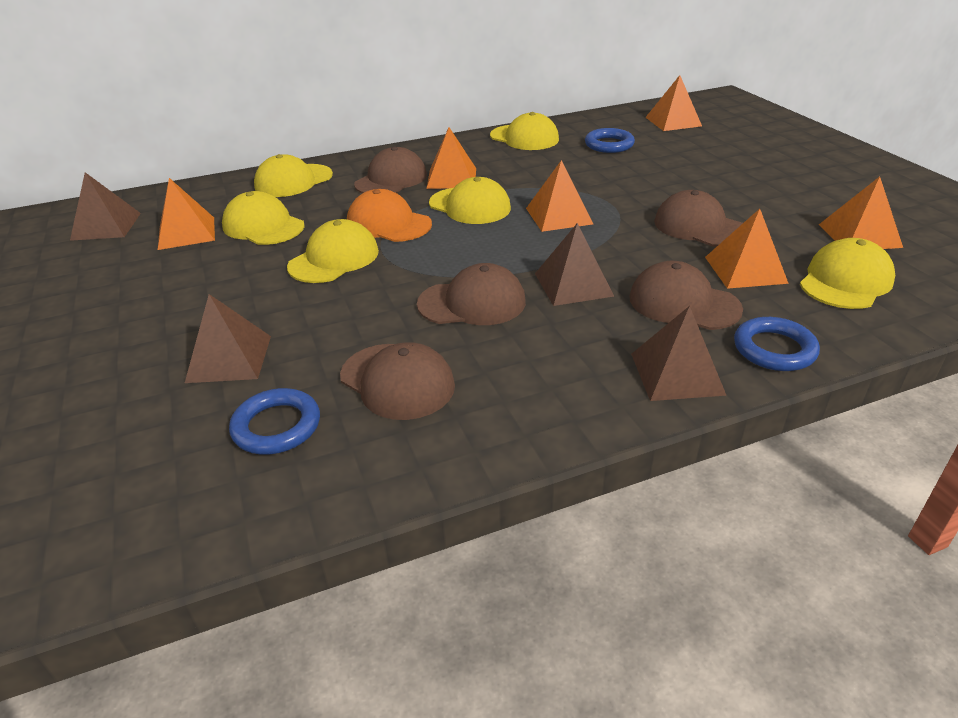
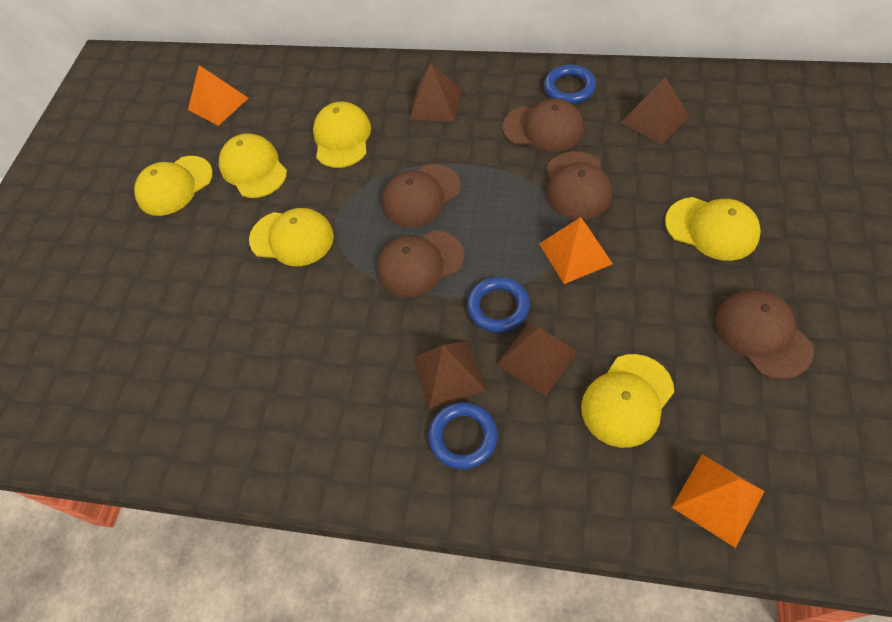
orange cap: 1 -> 0
orange pyramid: 6 -> 3

